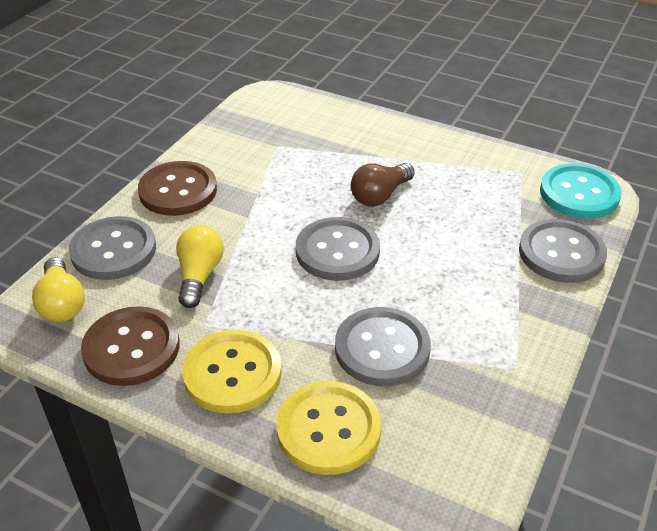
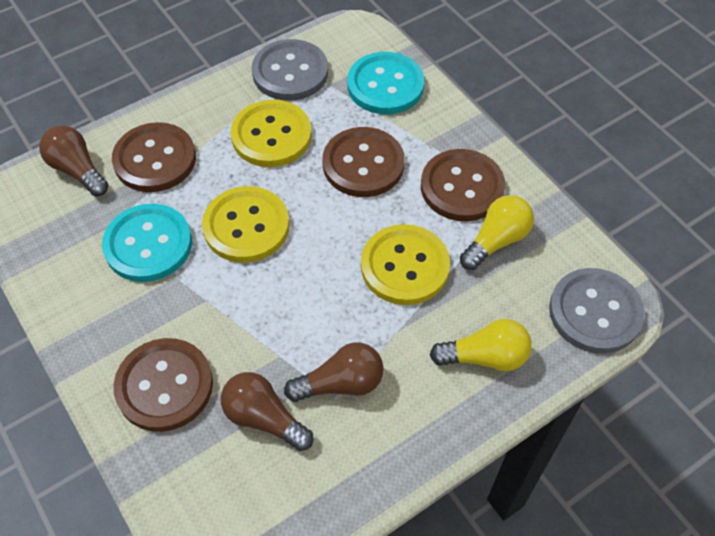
brown button: 2 -> 4
brown light bulb: 1 -> 3
grey button: 4 -> 2
turquoise button: 1 -> 2
yellow button: 2 -> 3

